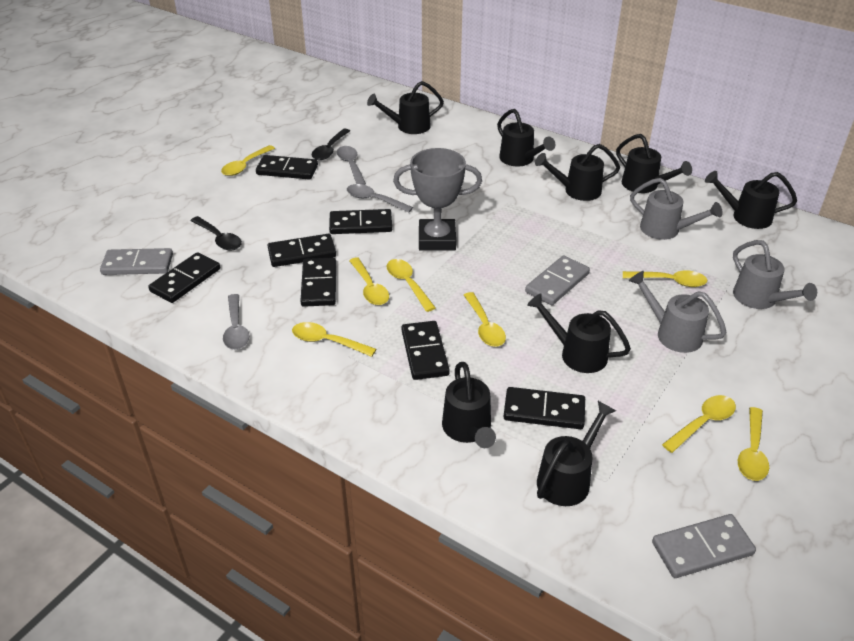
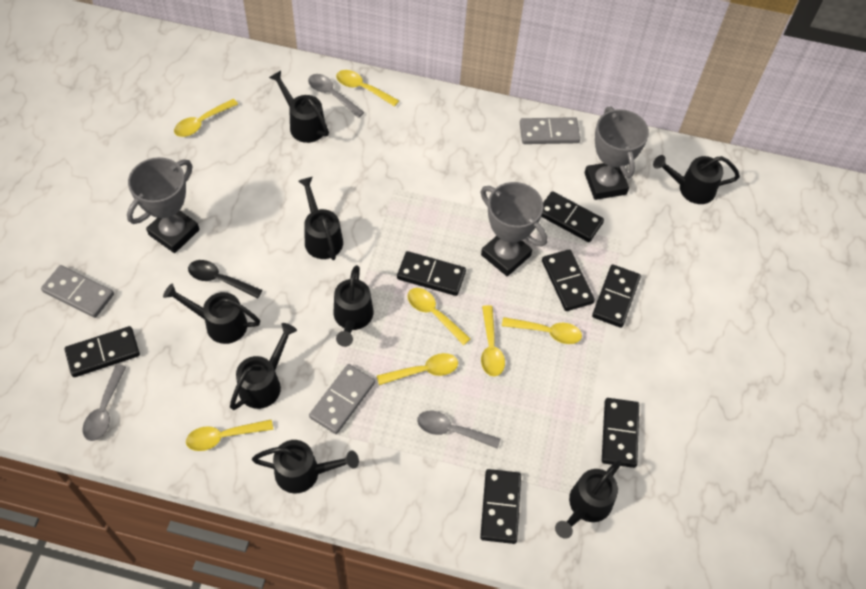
black spoon: 2 -> 1
grey trophy: 1 -> 3
grey watering can: 3 -> 0
yellow spoon: 8 -> 7

